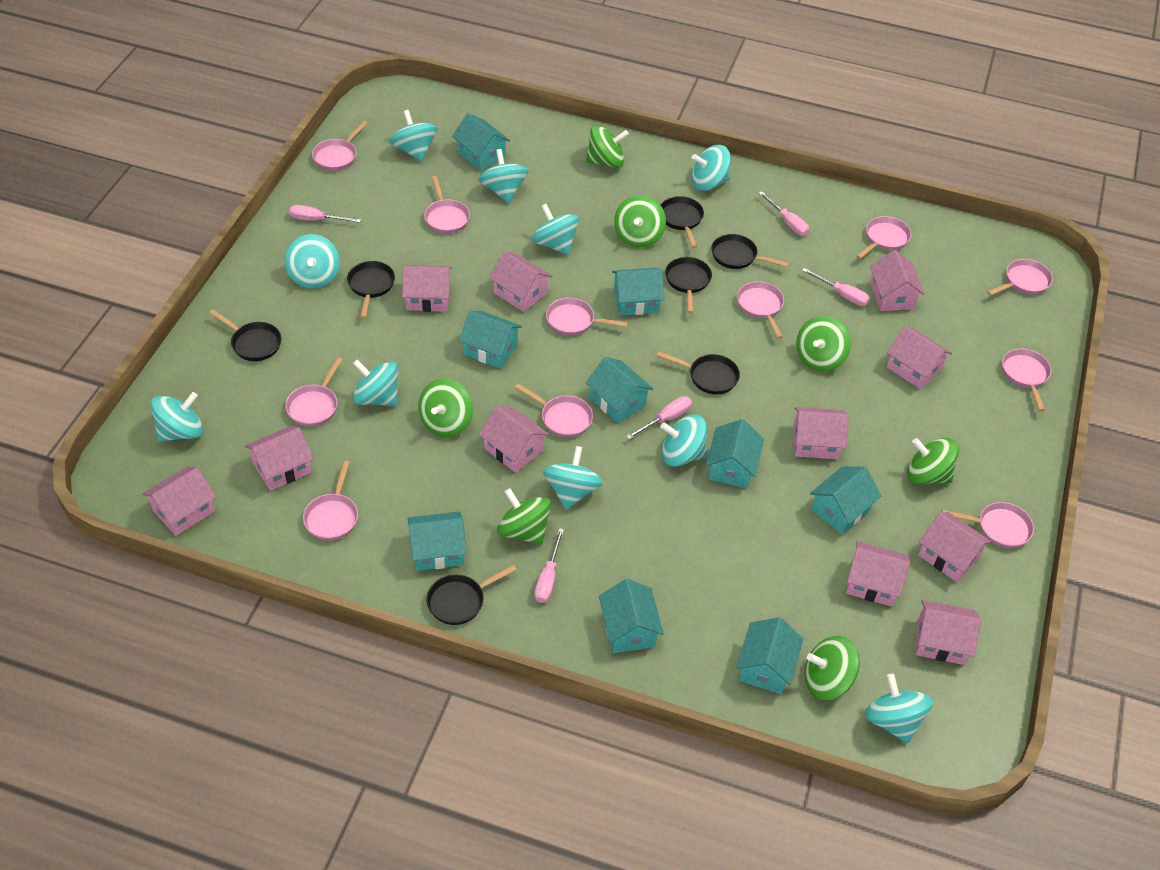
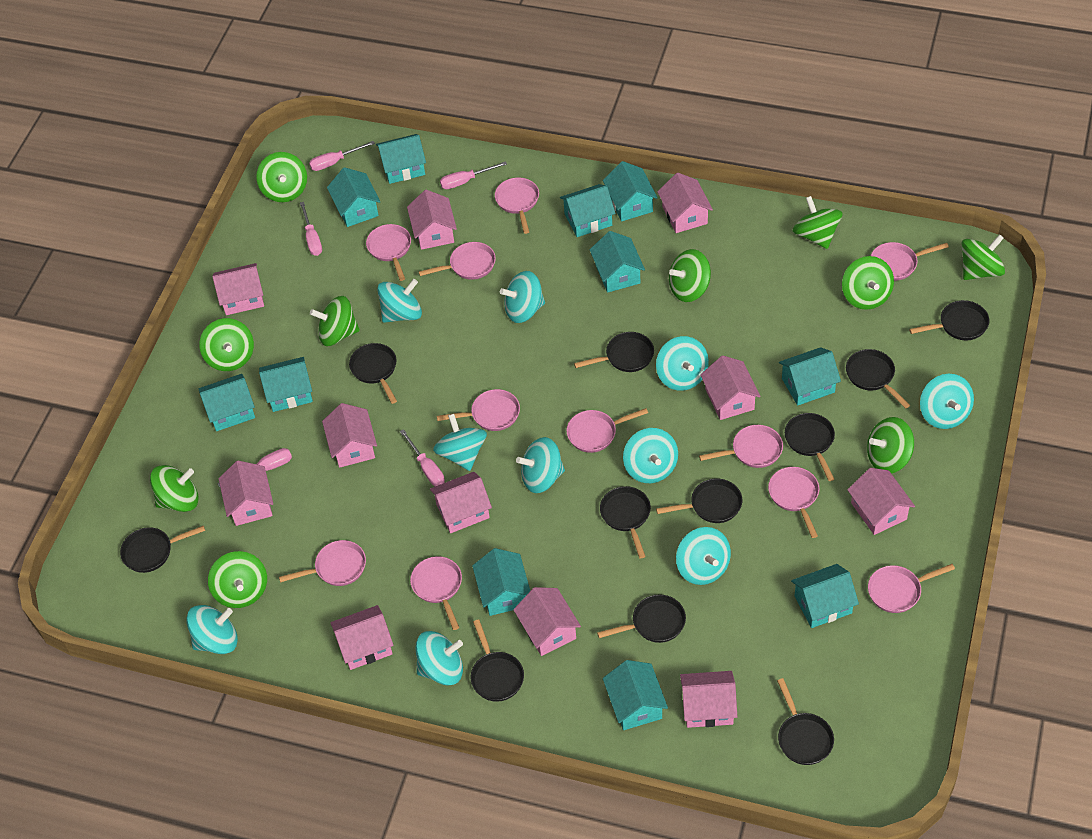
black pan: 7 -> 11
green spinning top: 7 -> 10
turquoise house: 9 -> 11

